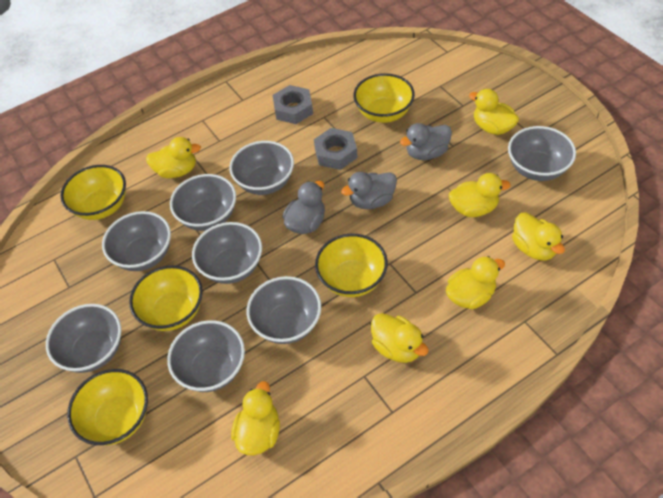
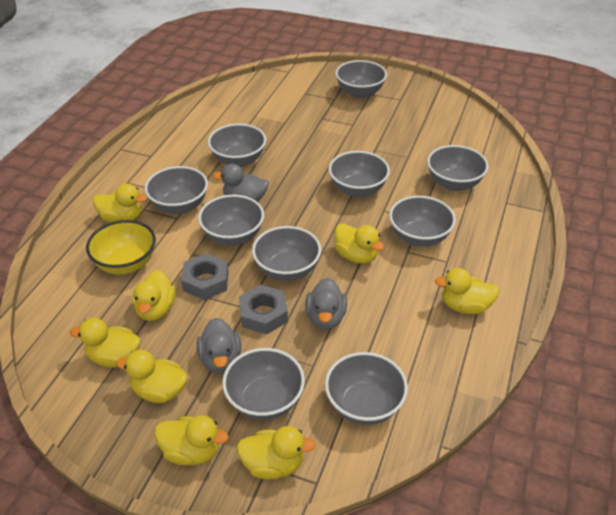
grey bowl: 8 -> 10
yellow bowl: 5 -> 1
yellow duck: 7 -> 8

